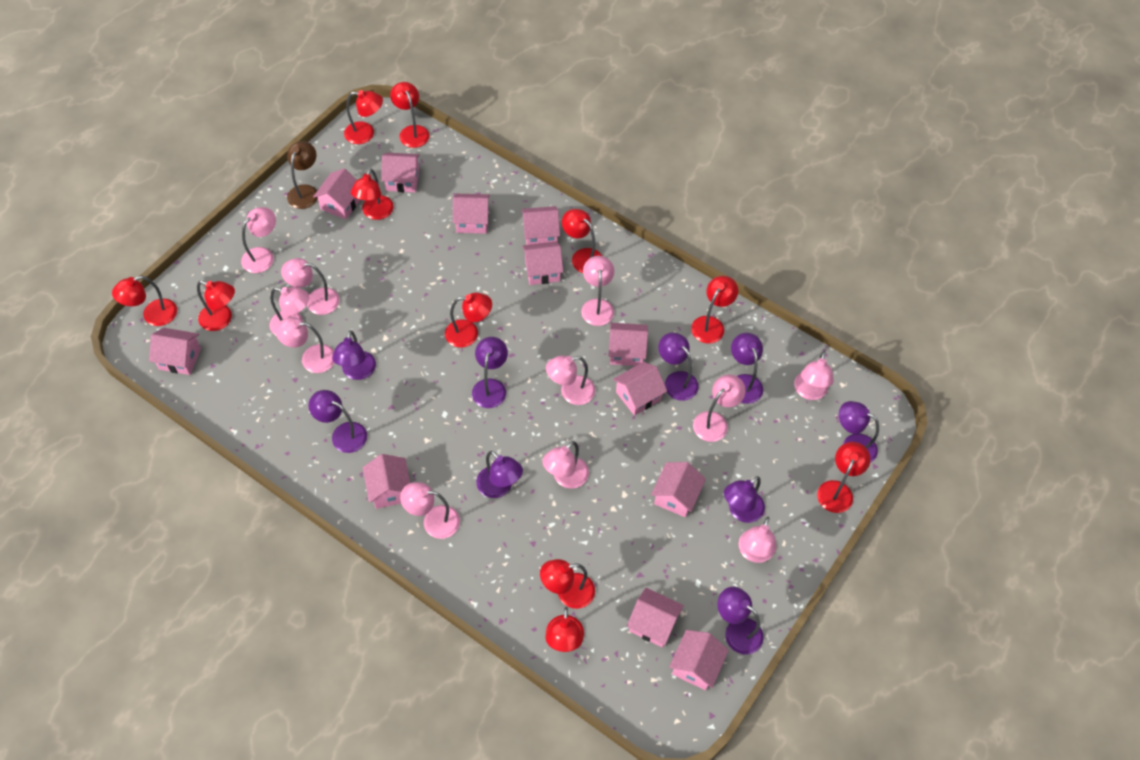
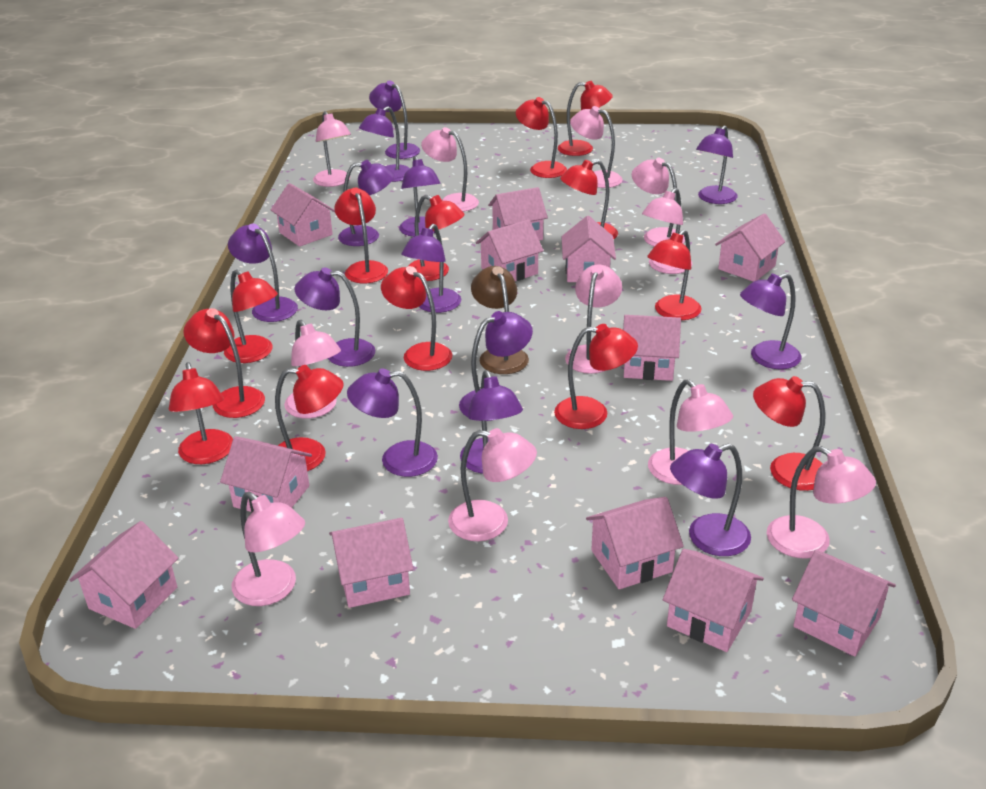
purple lamp: 9 -> 13
red lamp: 11 -> 13

